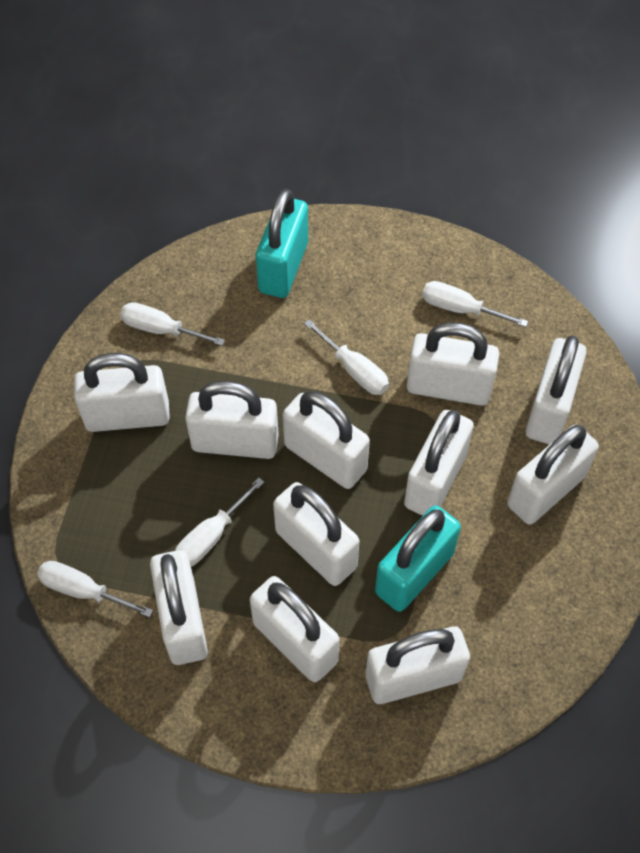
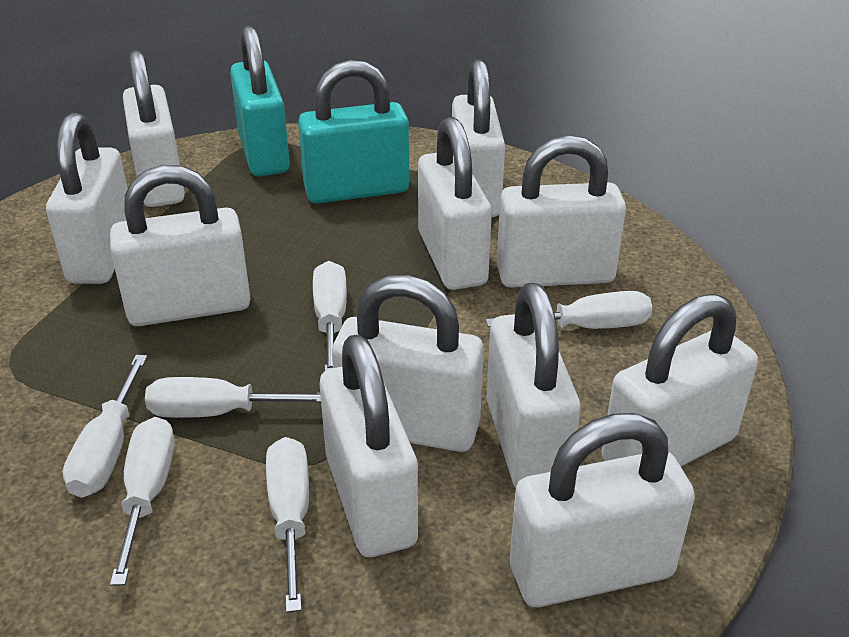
white screwdriver: 5 -> 6

